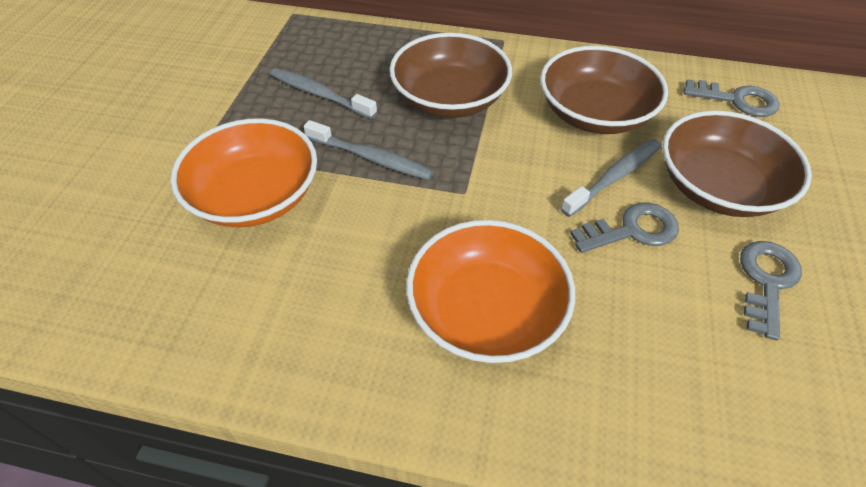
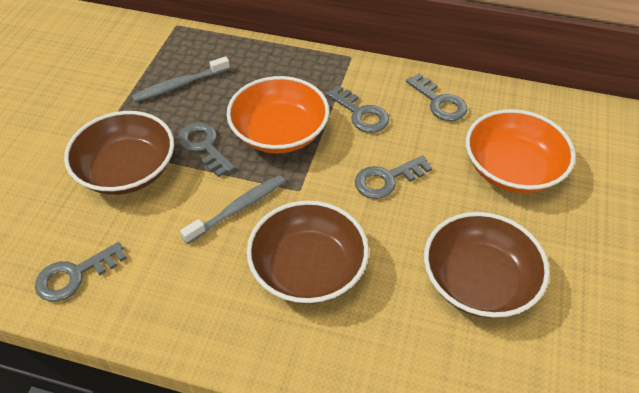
grey key: 3 -> 5
grey toothbrush: 3 -> 2

